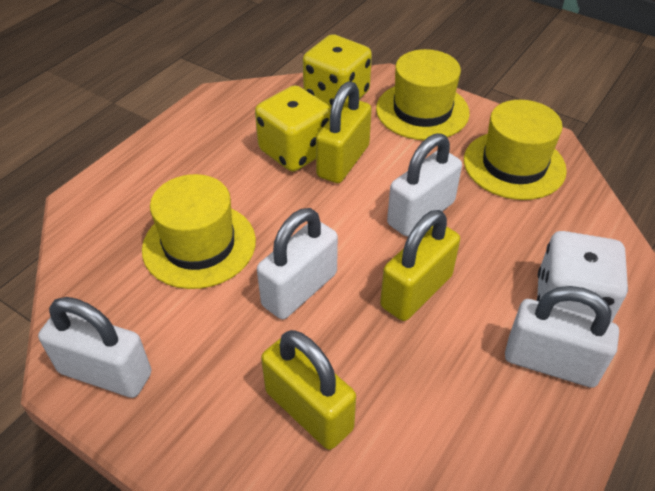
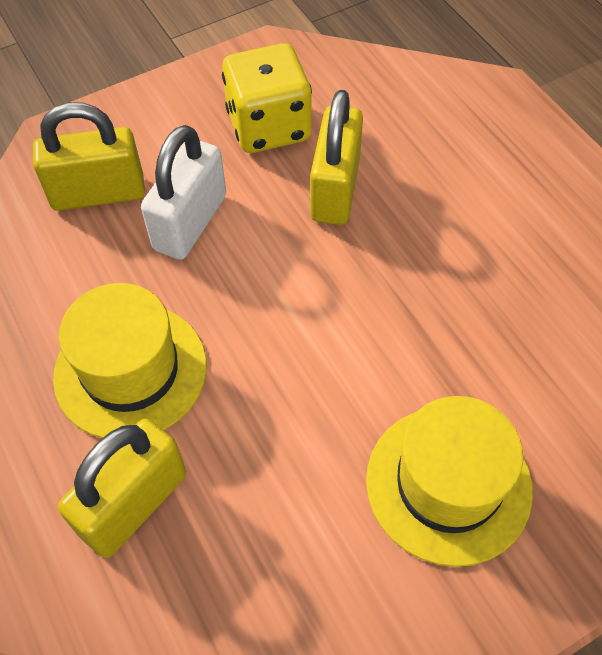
white dice: 1 -> 0
white padlock: 4 -> 1
yellow dice: 2 -> 1
yellow hat: 3 -> 2

